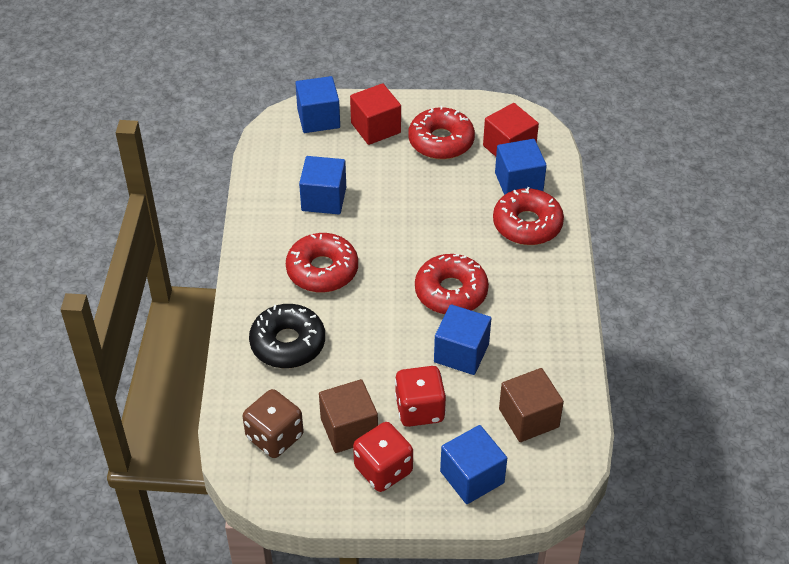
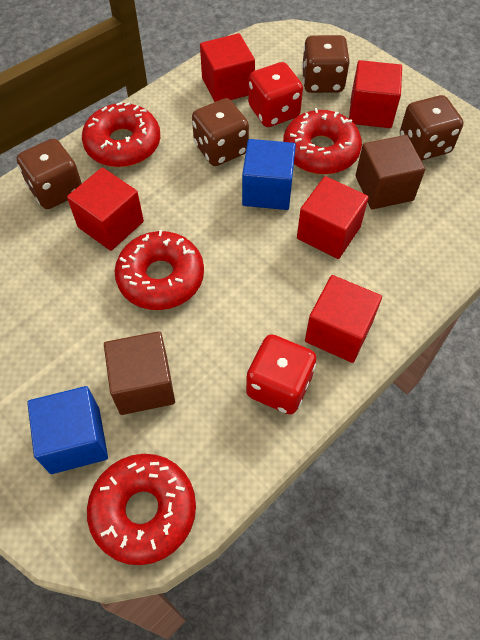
black donut: 1 -> 0
blue cube: 5 -> 2
brown dice: 1 -> 4
red cube: 2 -> 5

